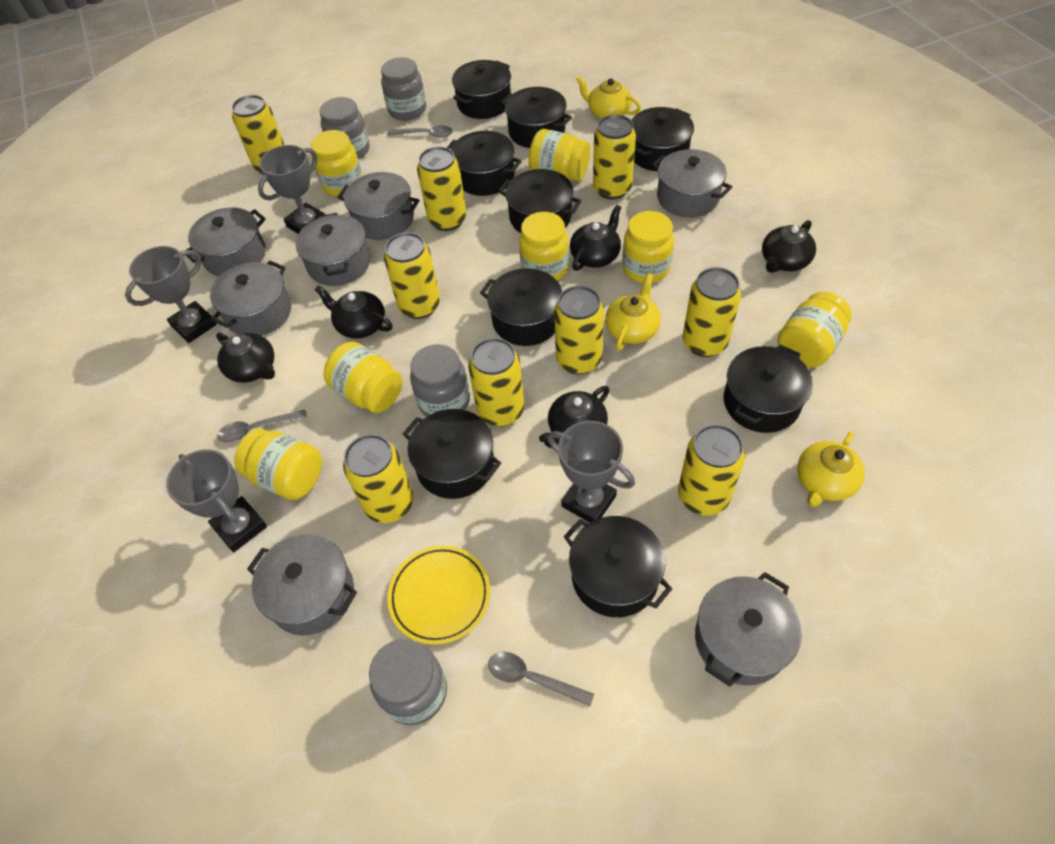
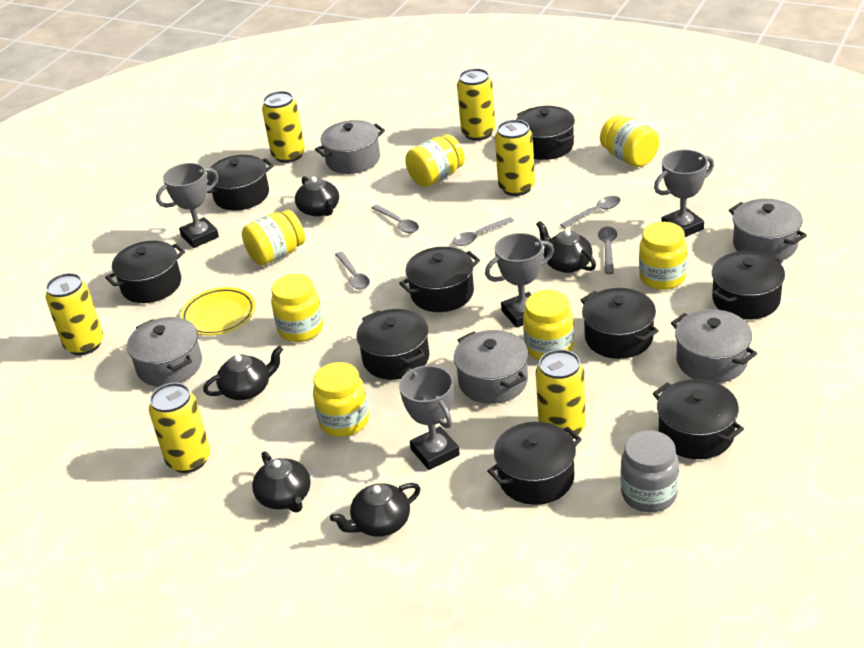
grey jar: 4 -> 1
grey pot: 7 -> 5
grey spoon: 3 -> 5
yellow can: 9 -> 6
yellow teapot: 3 -> 0

